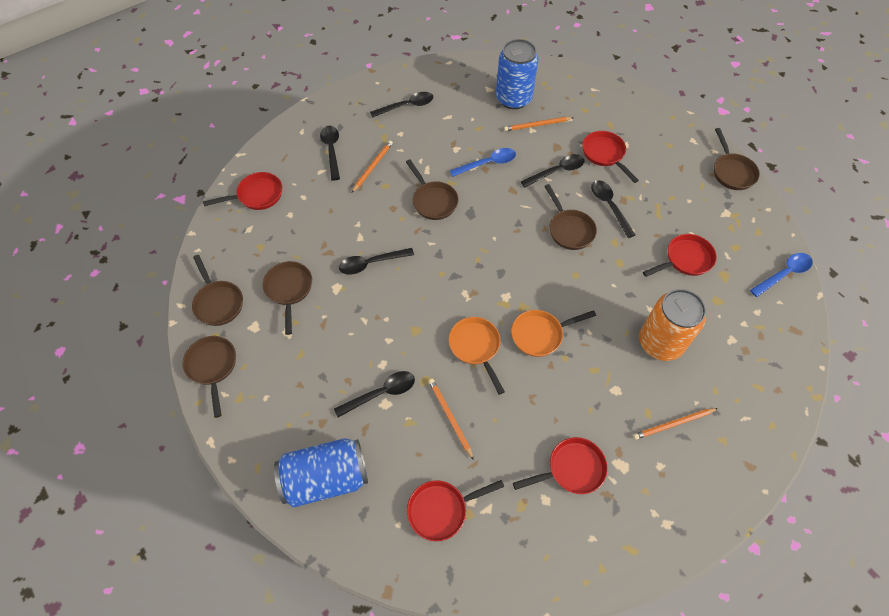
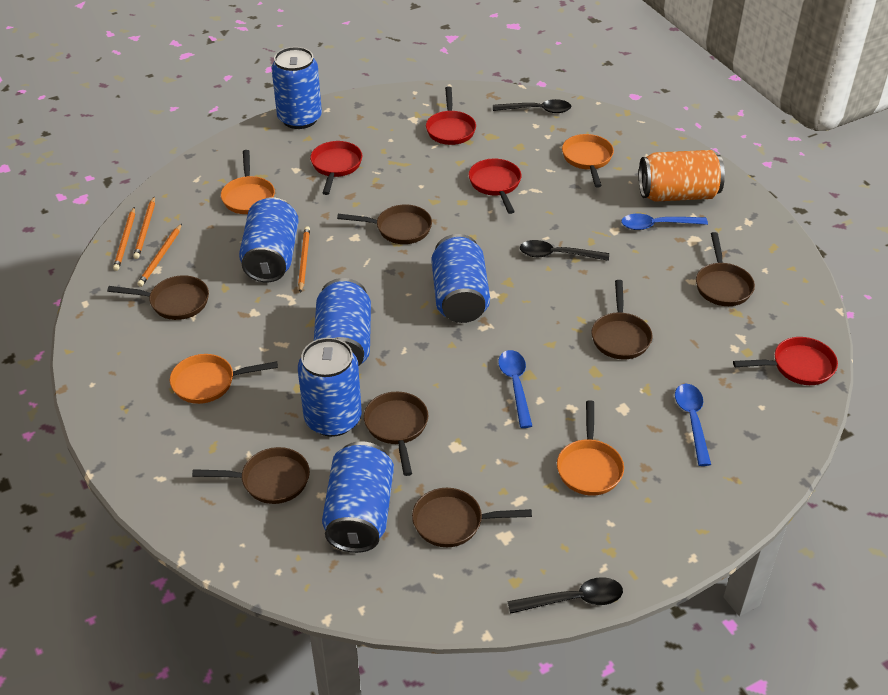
black spoon: 6 -> 3
blue can: 2 -> 6
blue spoon: 2 -> 3
brown pan: 6 -> 7
orange pan: 2 -> 4
red pan: 5 -> 4

